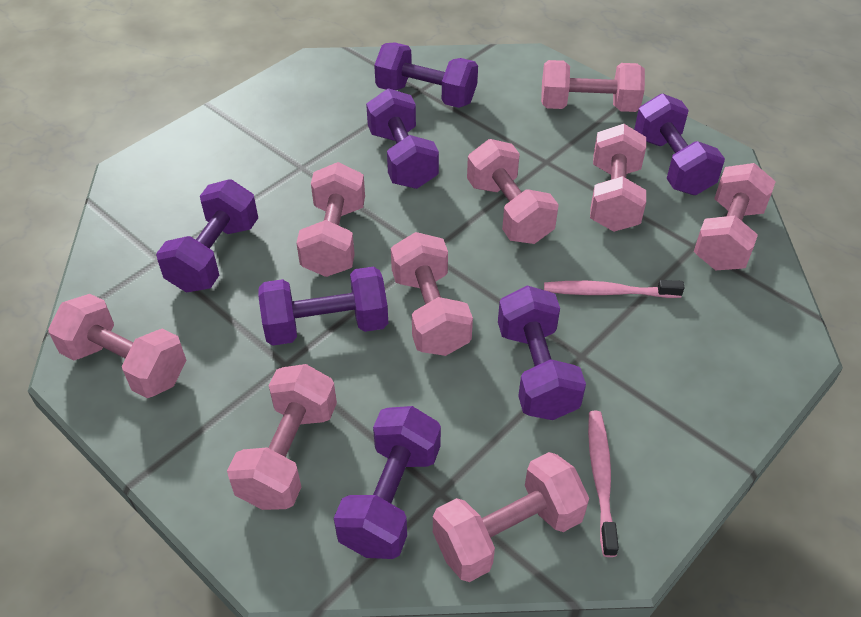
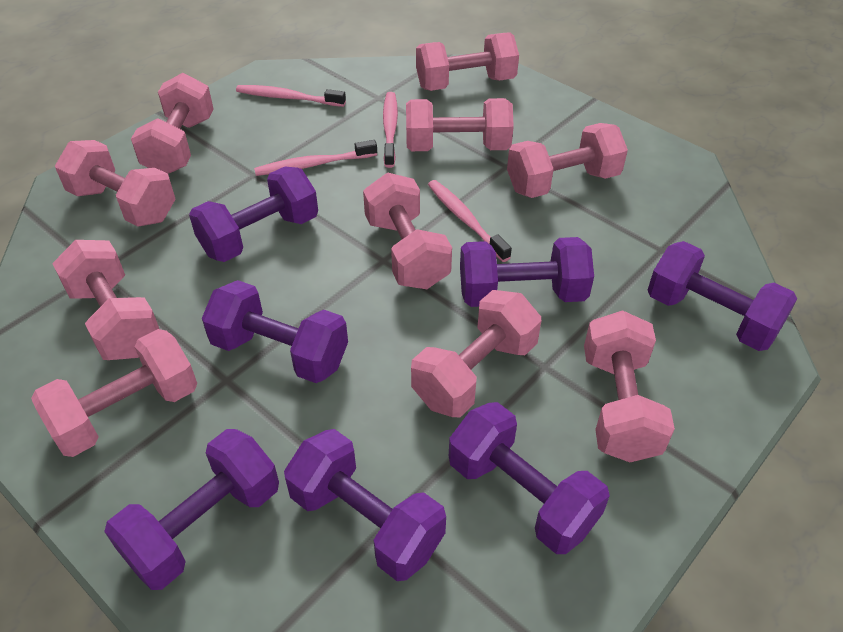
pink dumbbell: 9 -> 10
pink toothbrush: 2 -> 4

